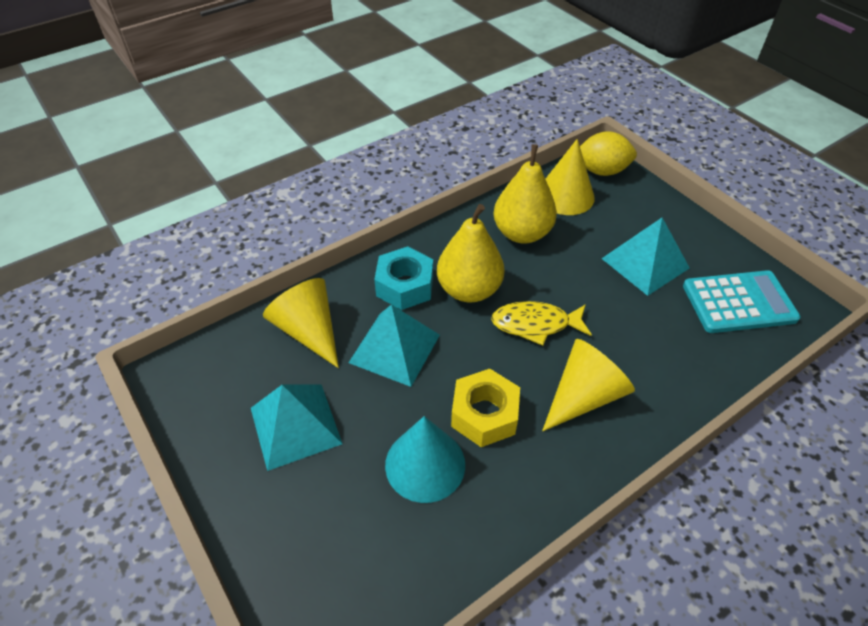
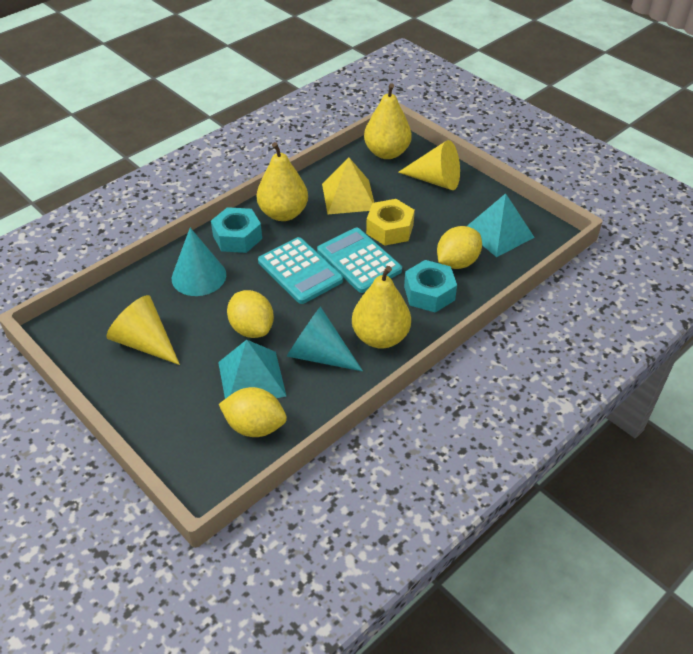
turquoise calculator: 1 -> 2
turquoise cone: 1 -> 2
turquoise nut: 1 -> 2
turquoise pyramid: 3 -> 2
yellow cone: 3 -> 2
yellow fish: 1 -> 0
yellow lemon: 1 -> 3
yellow pear: 2 -> 3
yellow pyramid: 0 -> 1

